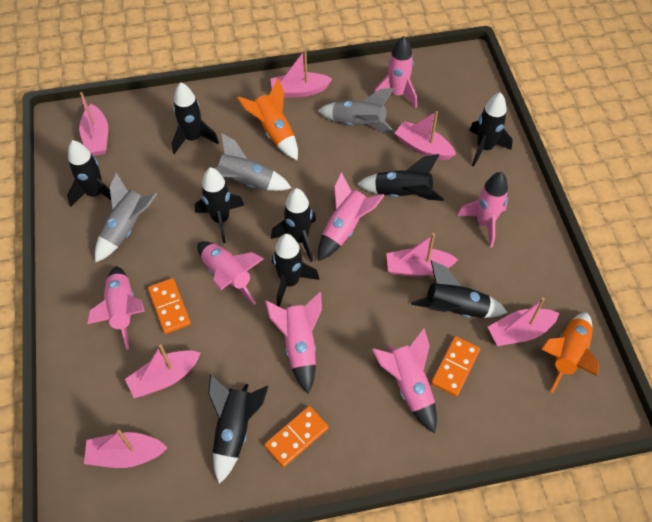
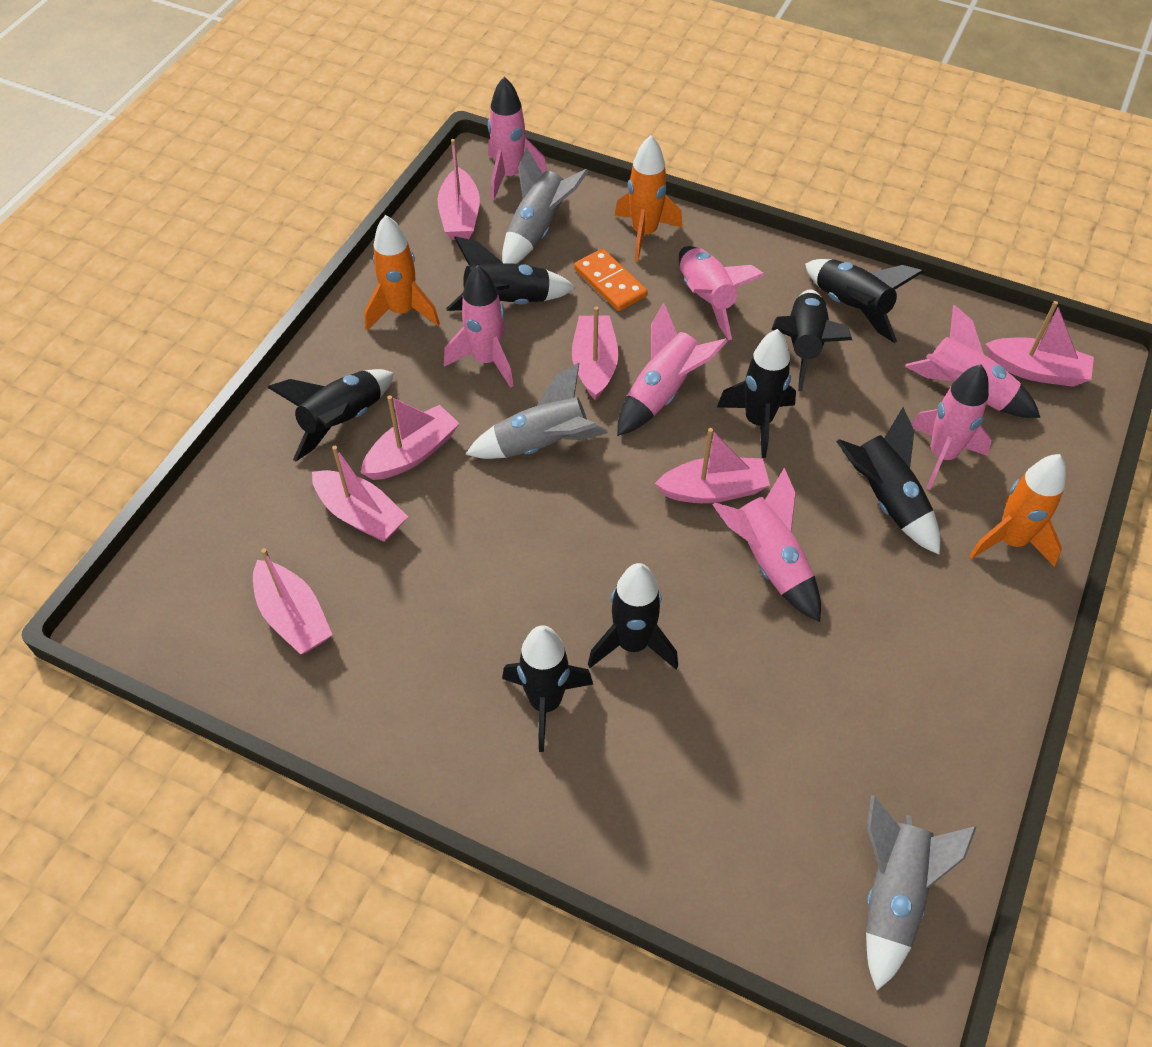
black rocket: 9 -> 8
orange domino: 3 -> 1
orange rocket: 2 -> 3

